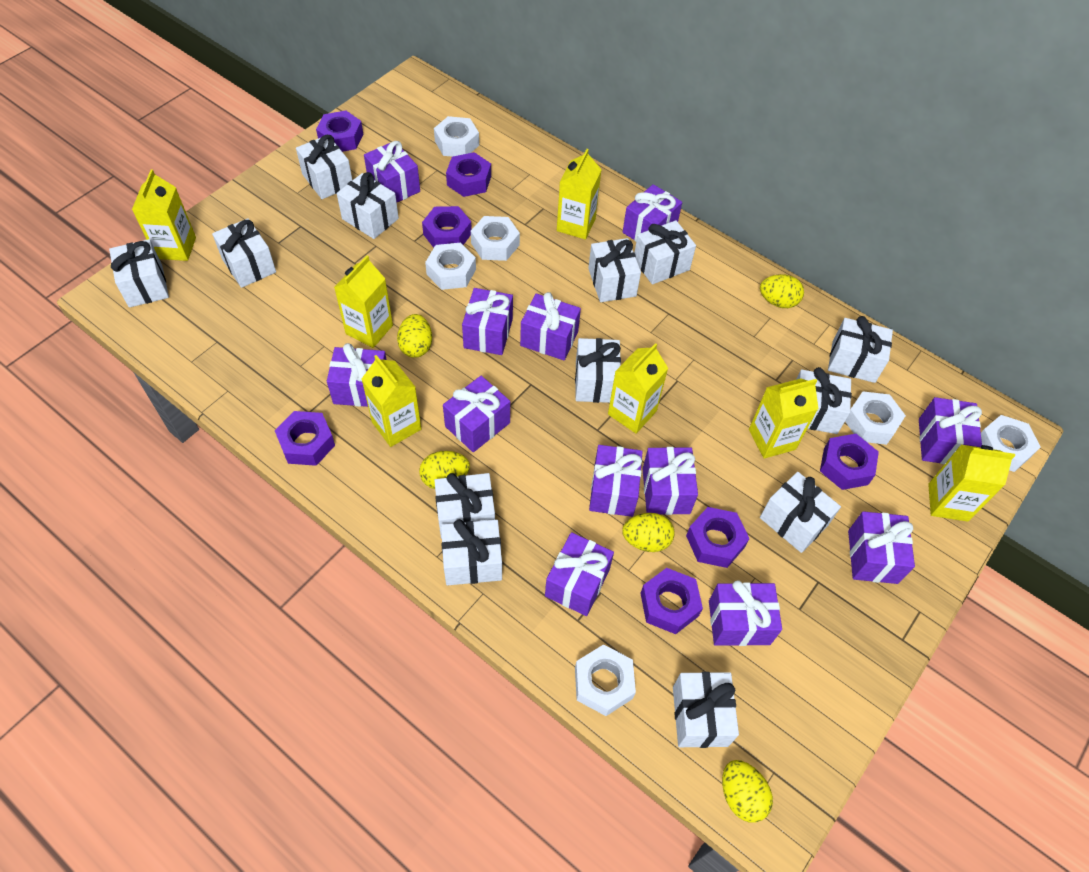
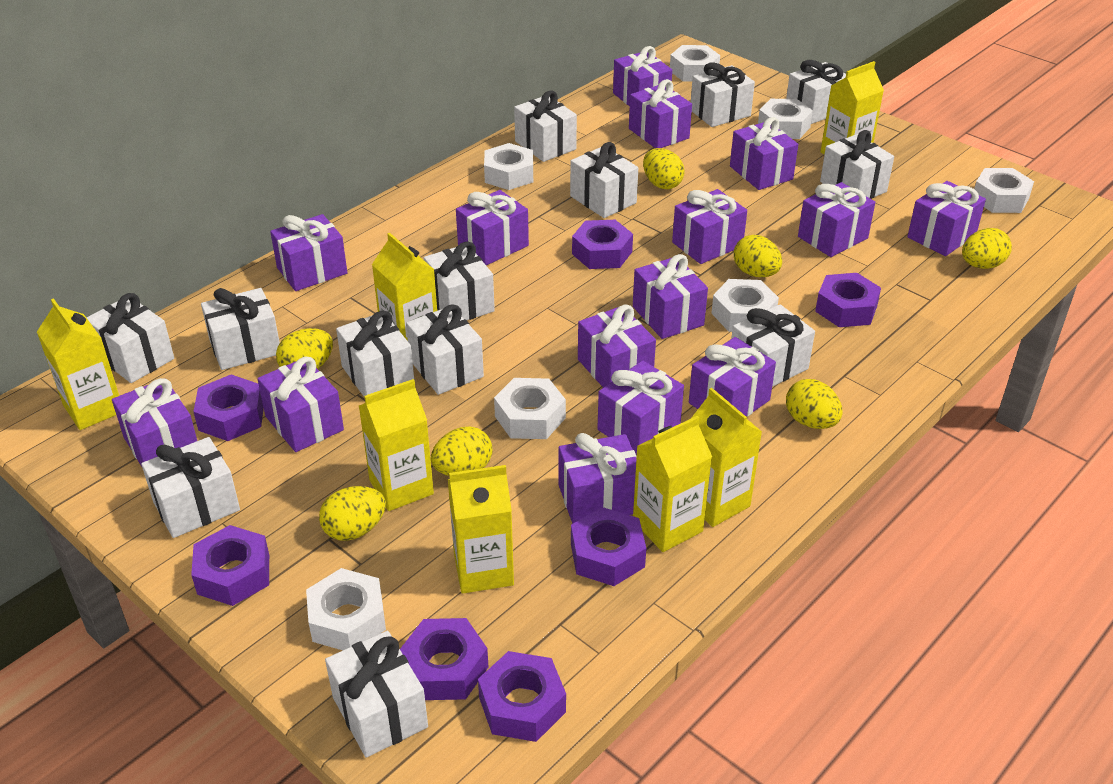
purple gift: 12 -> 15
white nut: 6 -> 7
yellow egg: 5 -> 7

